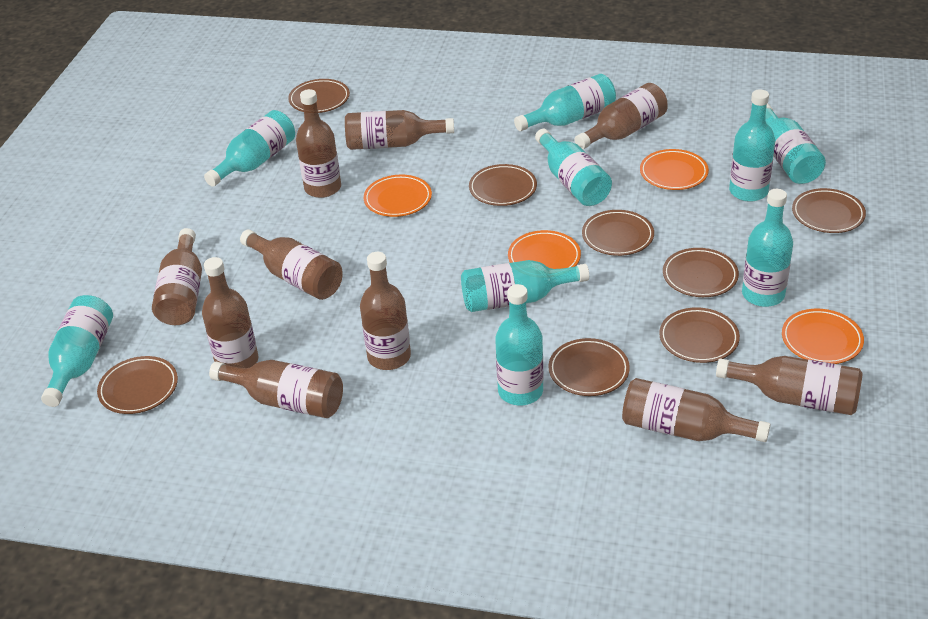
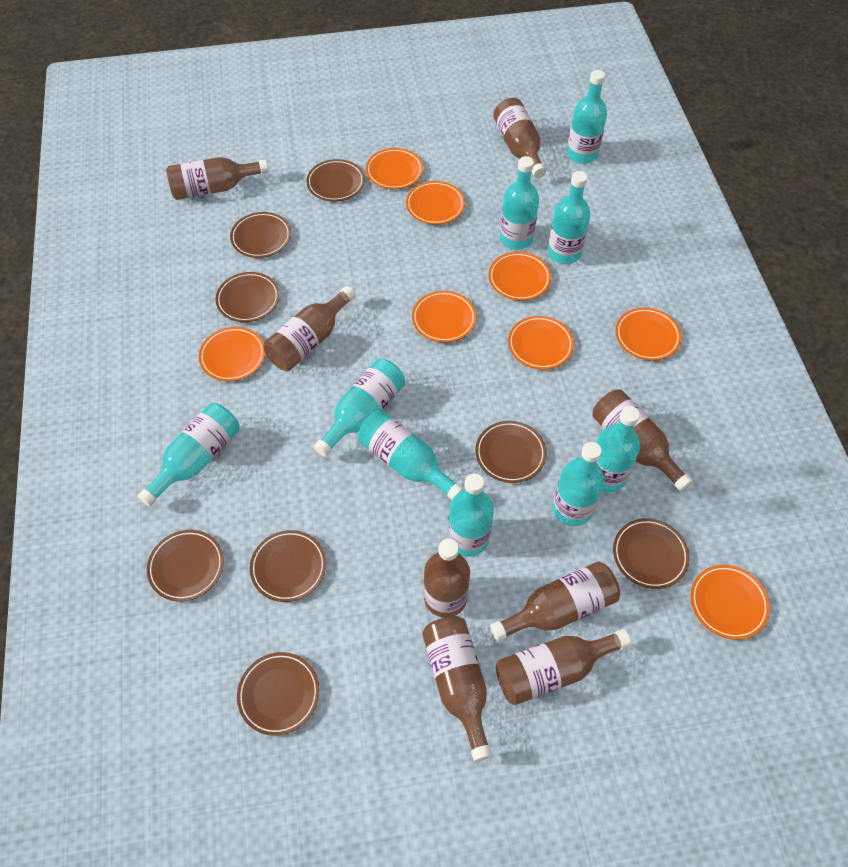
brown bottle: 10 -> 8
orange plate: 4 -> 8

